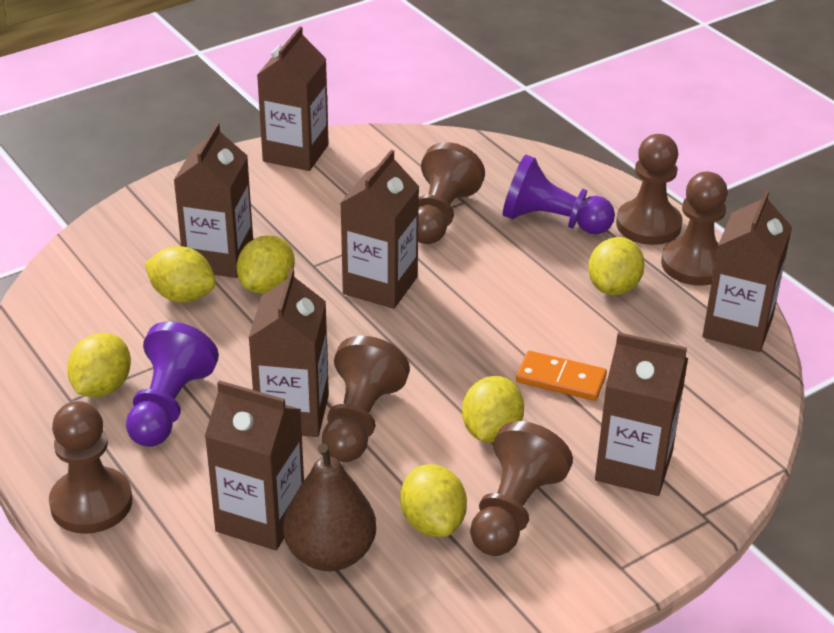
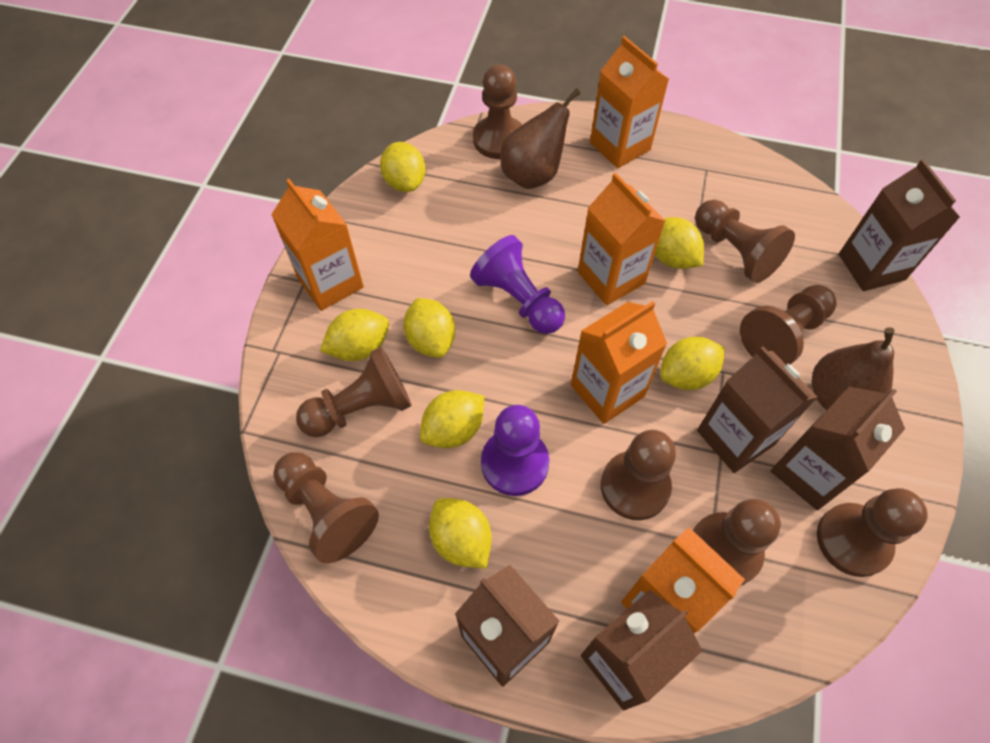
brown carton: 7 -> 5
brown pawn: 6 -> 8
brown pear: 1 -> 2
orange carton: 0 -> 5
orange domino: 1 -> 0
yellow lemon: 6 -> 7

